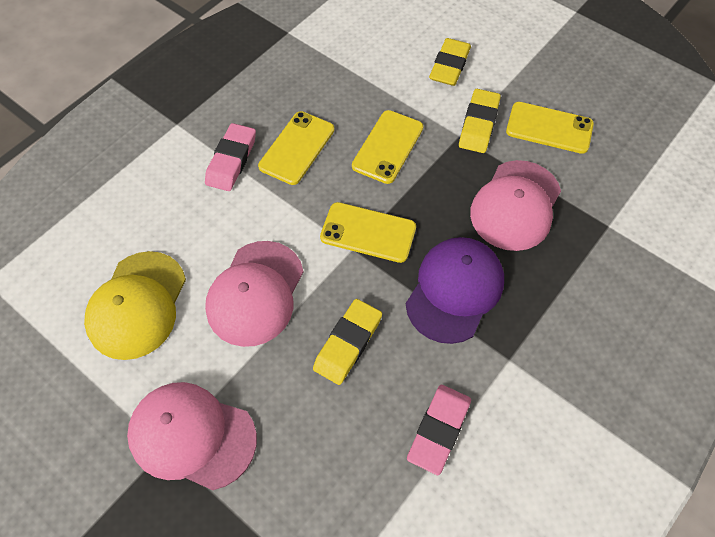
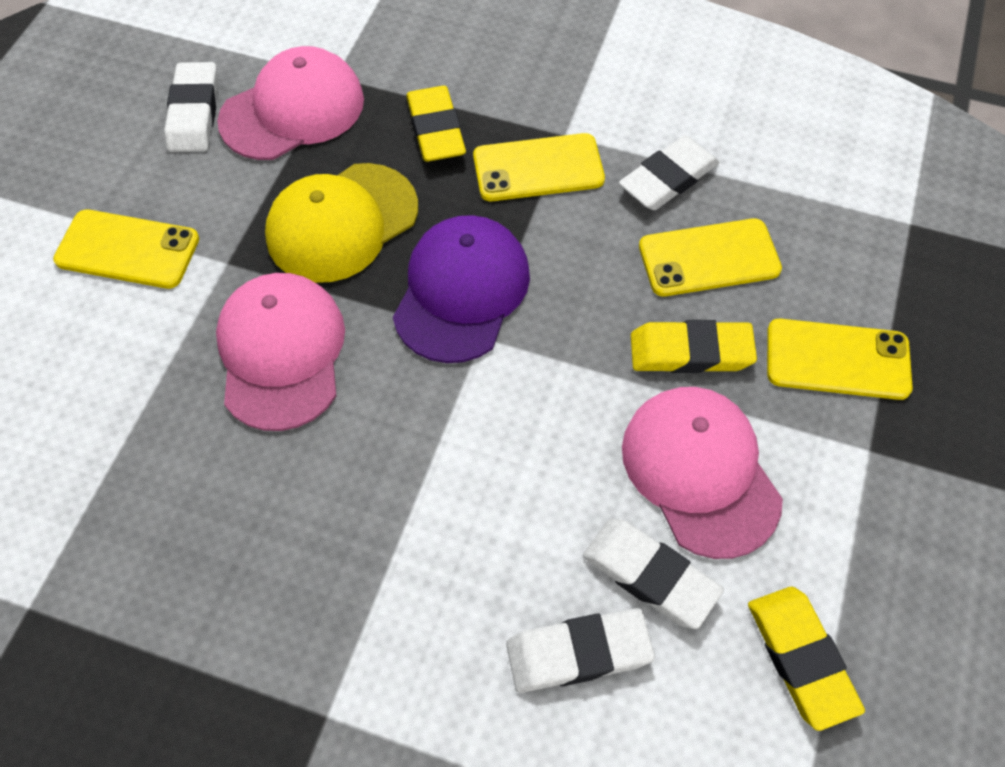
pink eraser: 2 -> 0
white eraser: 0 -> 4

